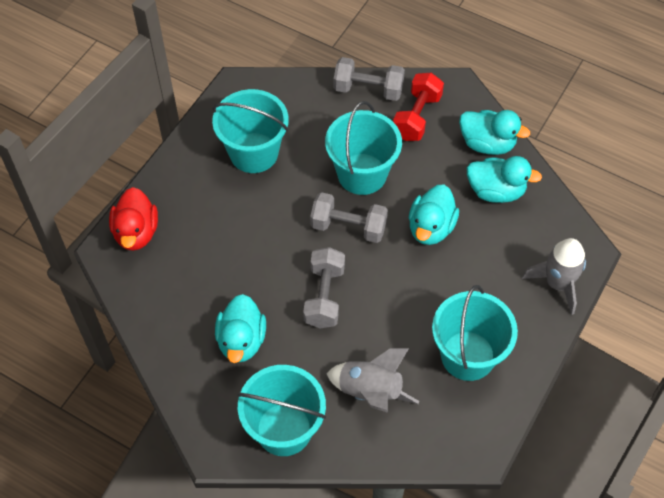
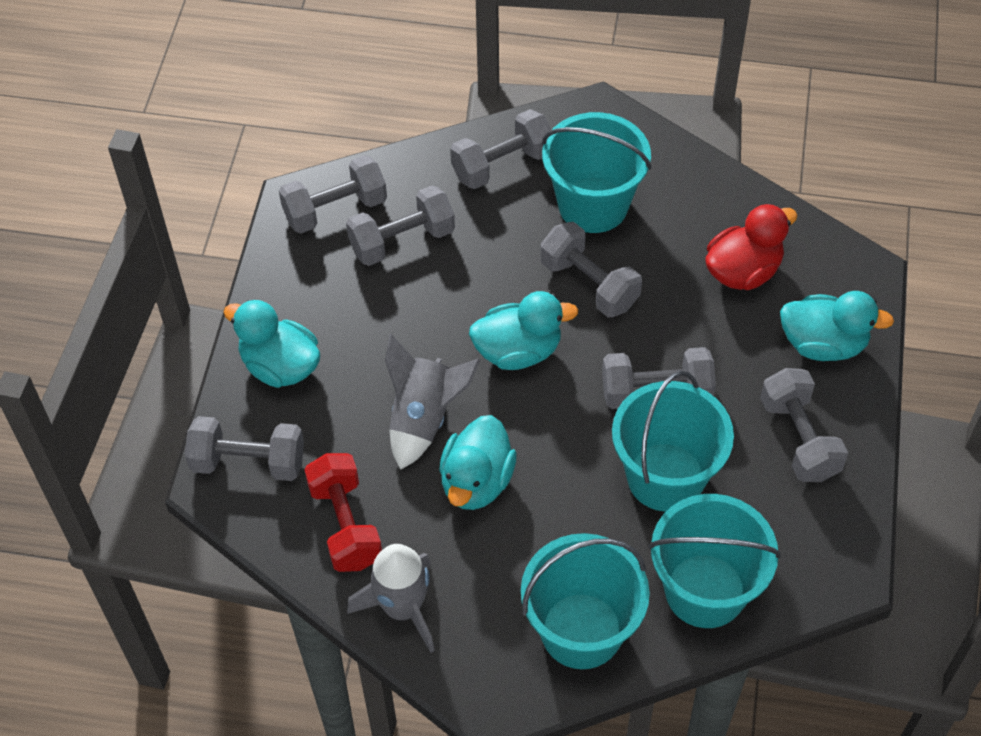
grey dumbbell: 3 -> 7

